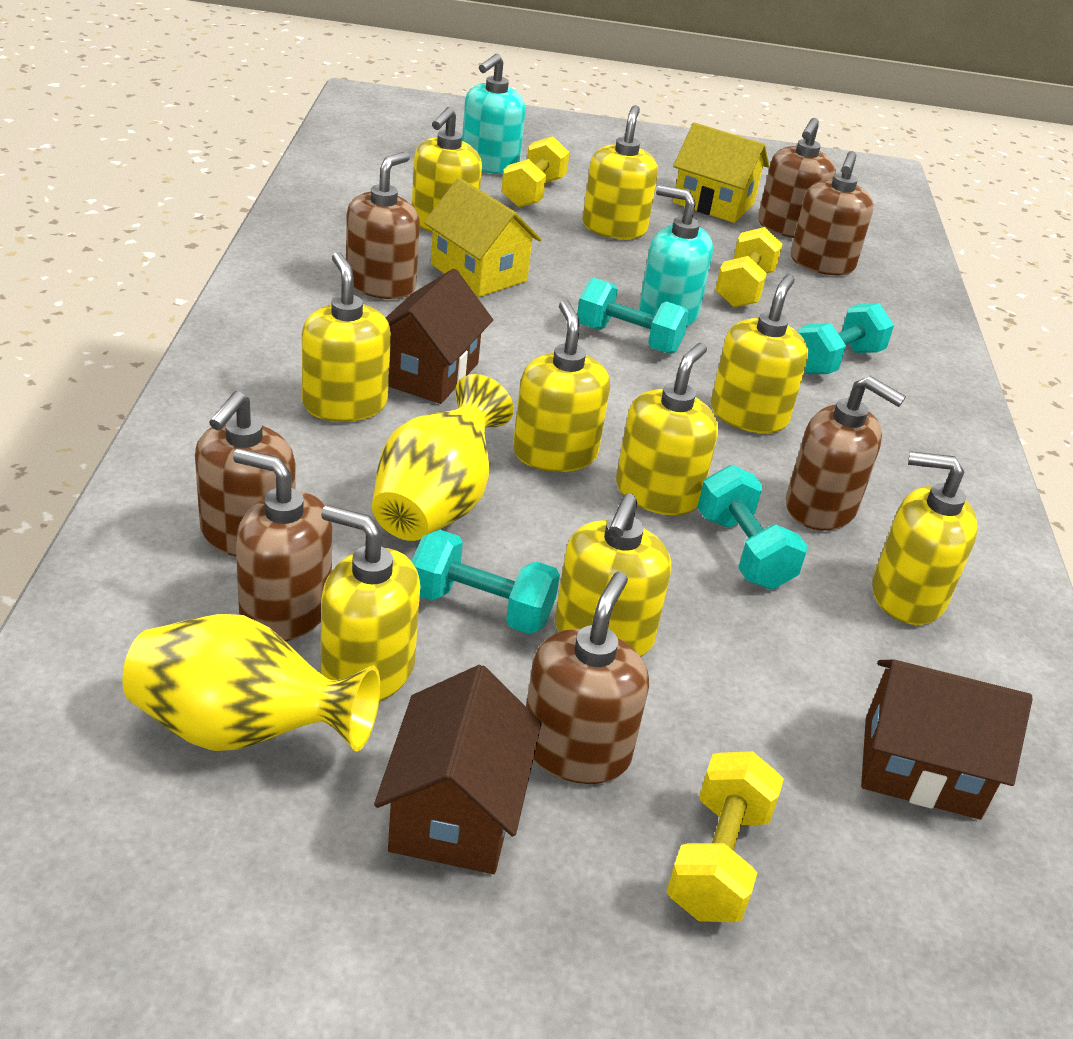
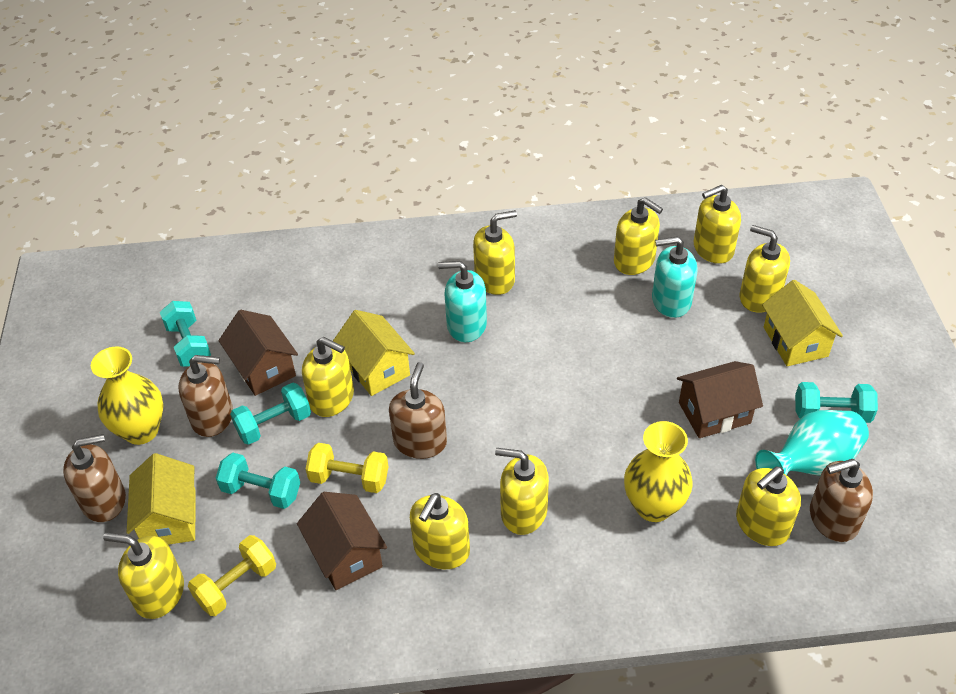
brown soap dispenser: 7 -> 4
turquoise vase: 0 -> 1
yellow dumbbell: 3 -> 2
yellow house: 2 -> 3

